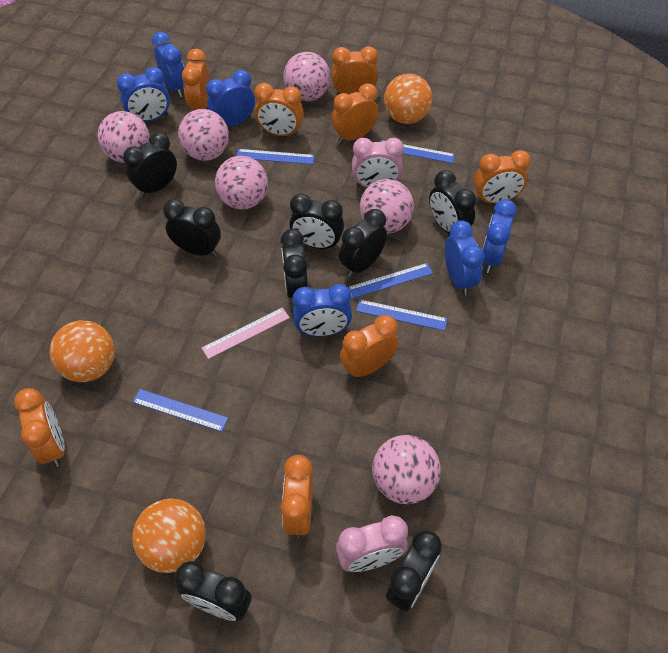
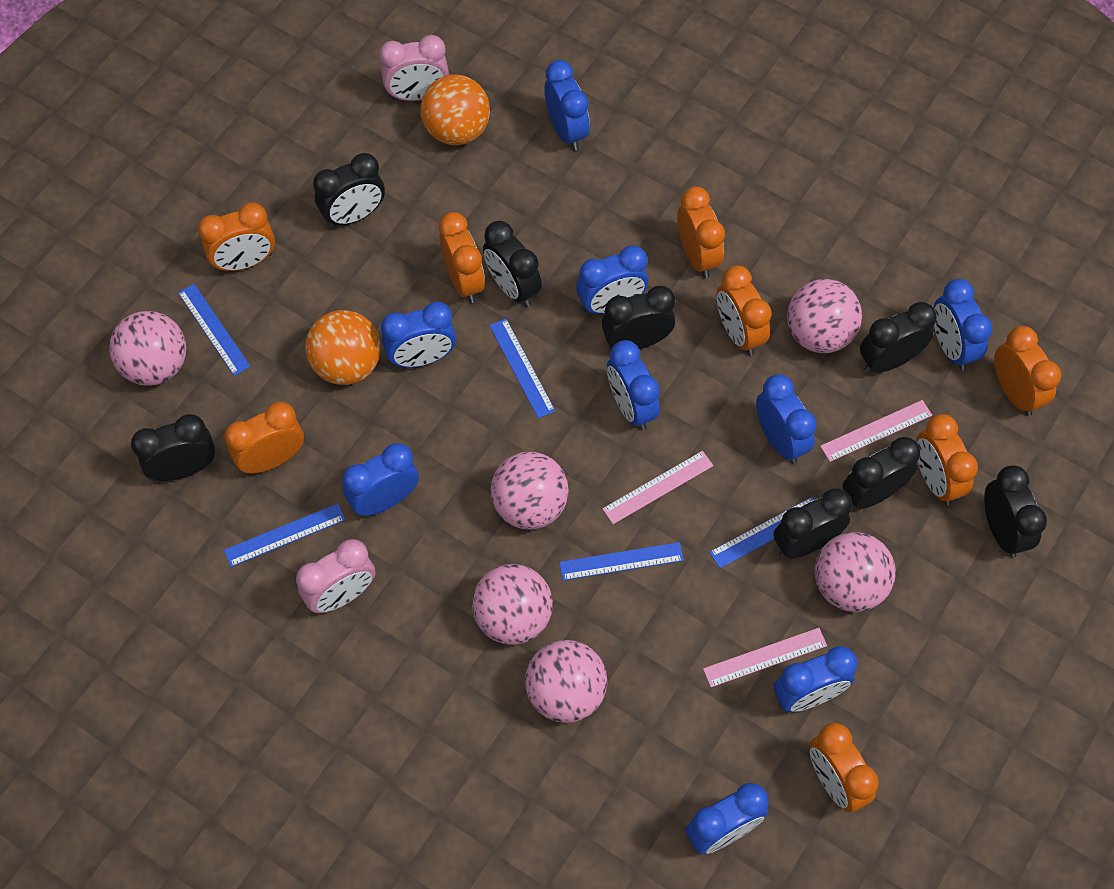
blue clock: 6 -> 9
orange ball: 3 -> 2
pink ruler: 1 -> 3

